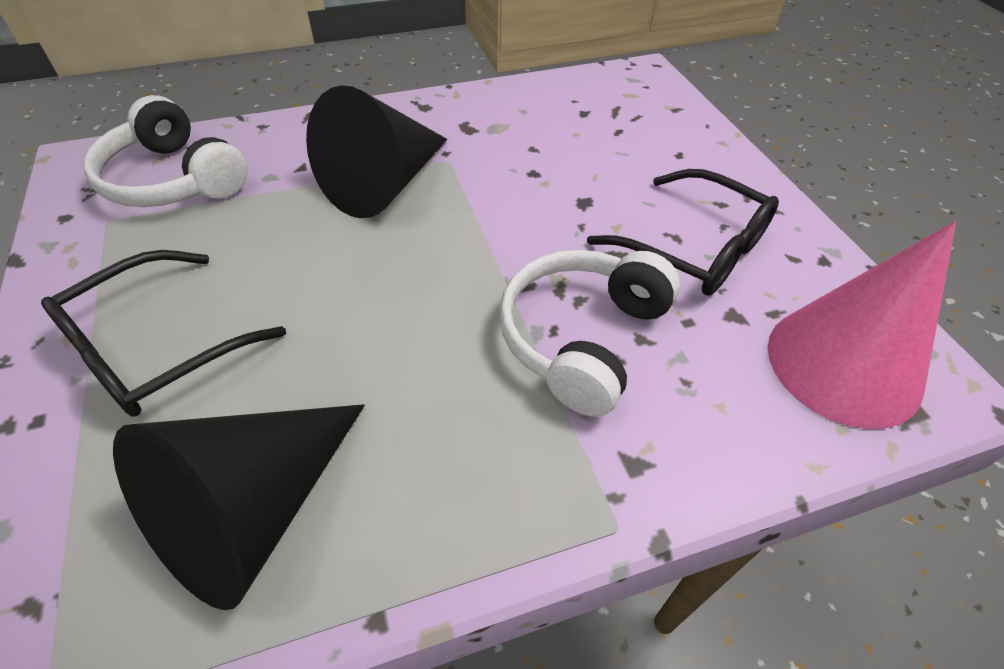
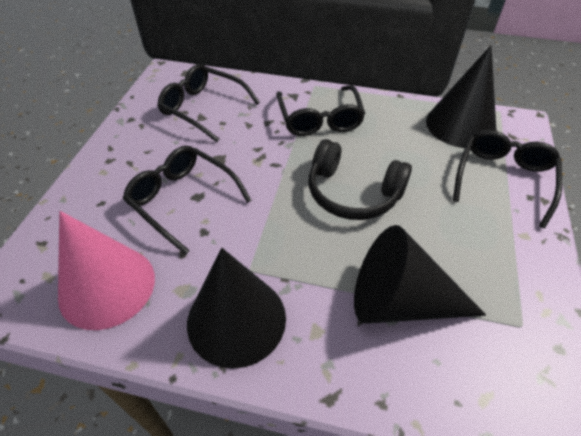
black cone: 2 -> 3
black glasses: 2 -> 4
black headphones: 0 -> 1
white headphones: 2 -> 0

